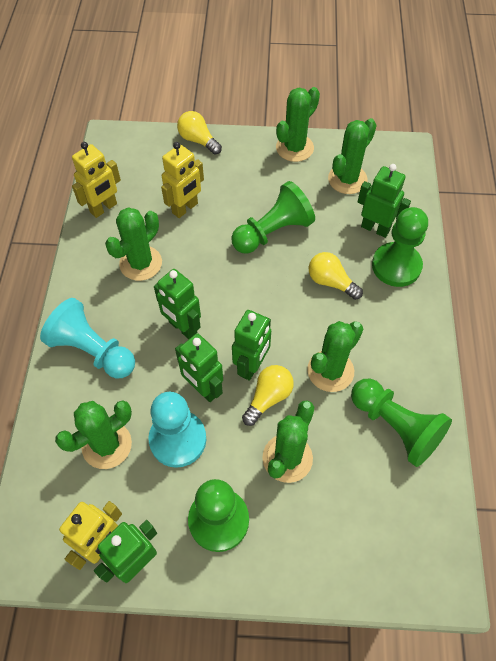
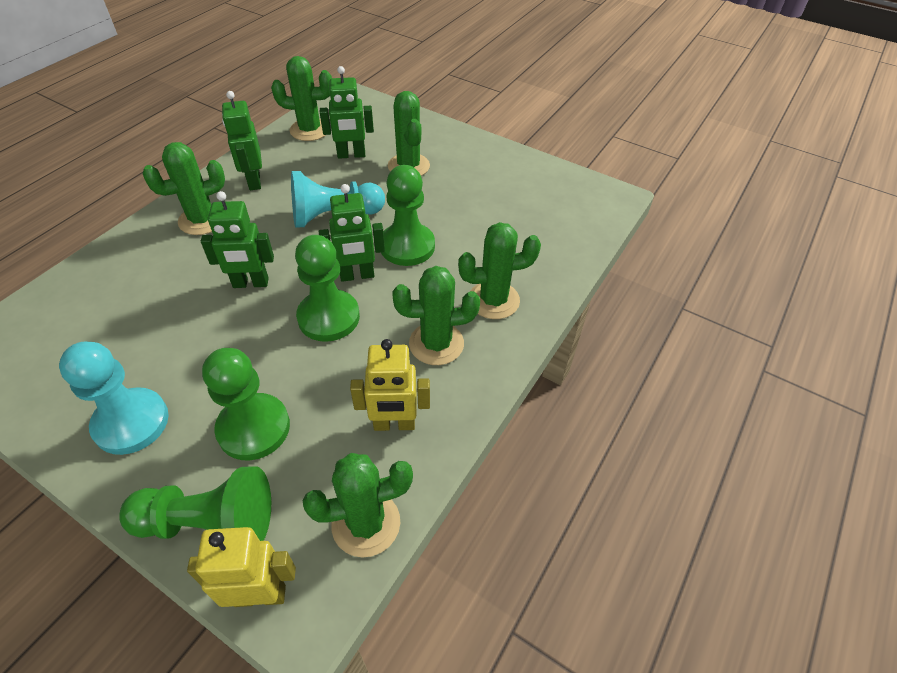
green robot: 5 -> 4
yellow light bulb: 3 -> 0
yellow robot: 3 -> 2

